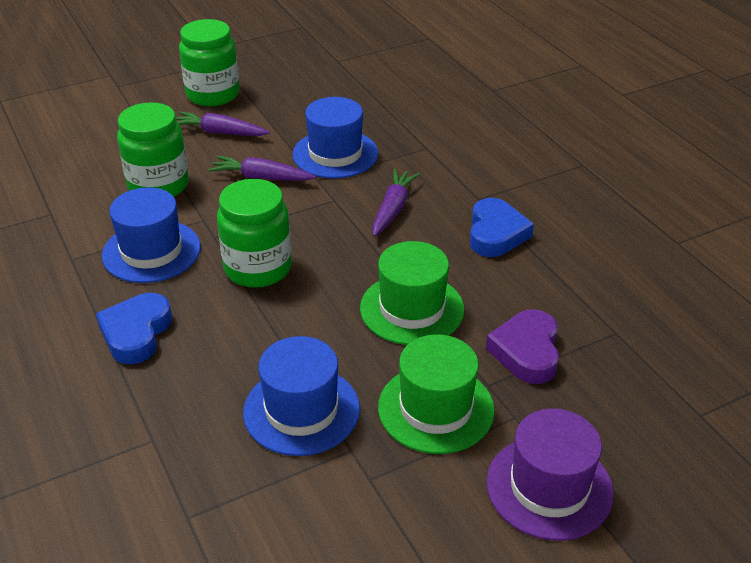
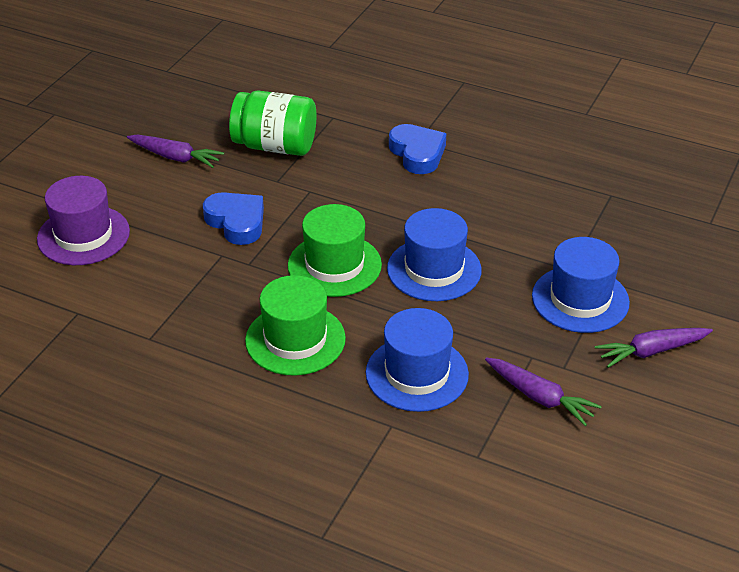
green jar: 3 -> 1
purple heart: 1 -> 0

